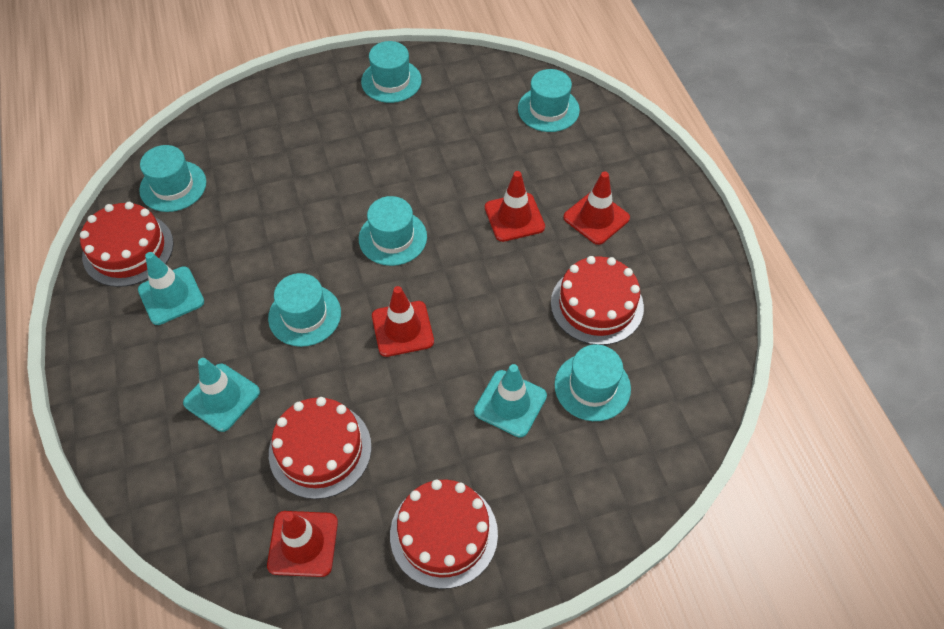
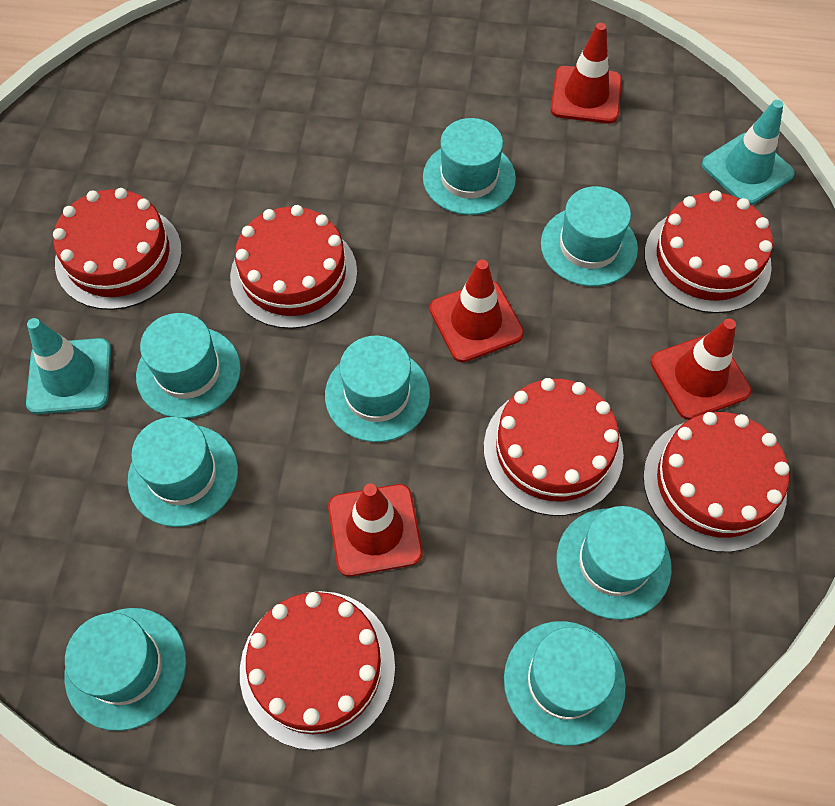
red cake: 4 -> 6
turquoise hat: 6 -> 8
turquoise traffic cone: 3 -> 2

